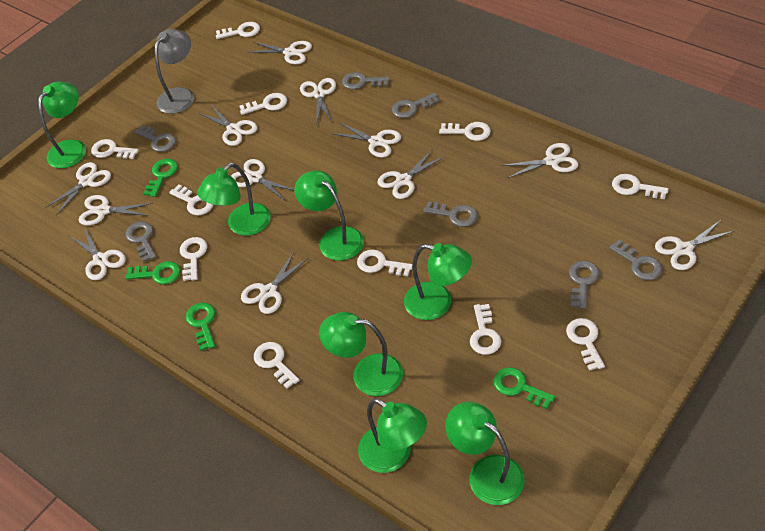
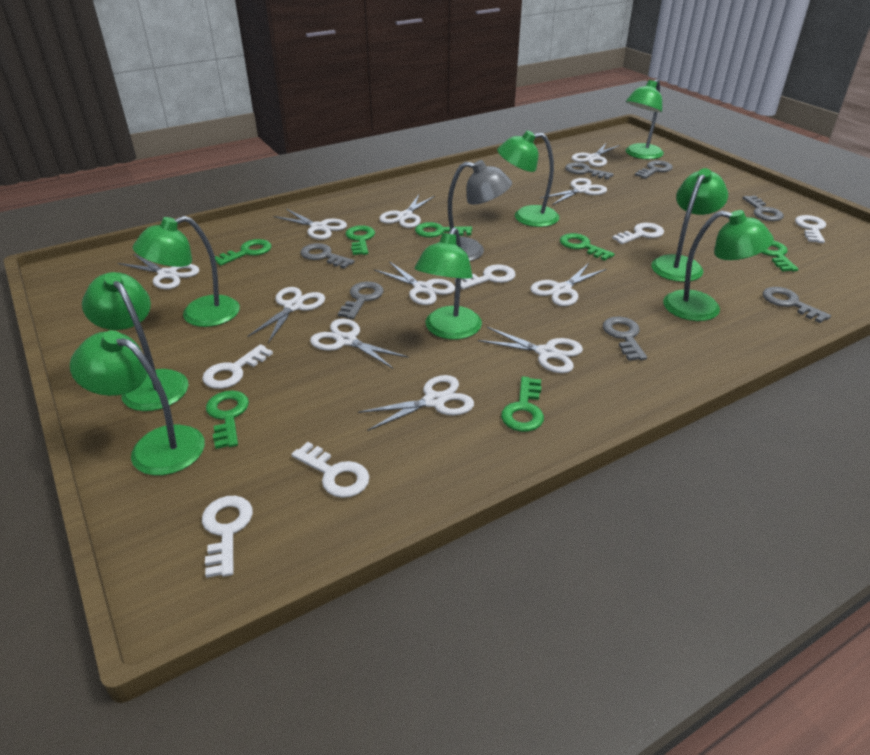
green key: 4 -> 7
green lamp: 7 -> 8
white key: 11 -> 6
white scissors: 12 -> 11

